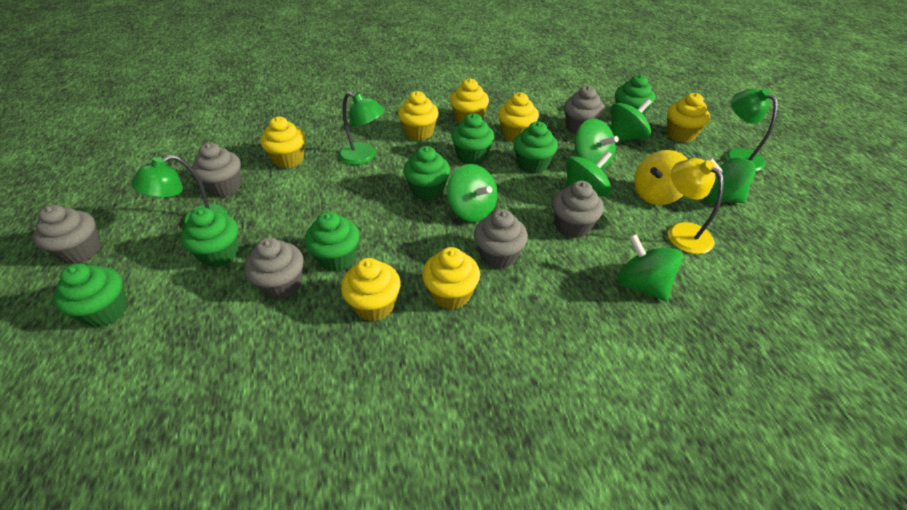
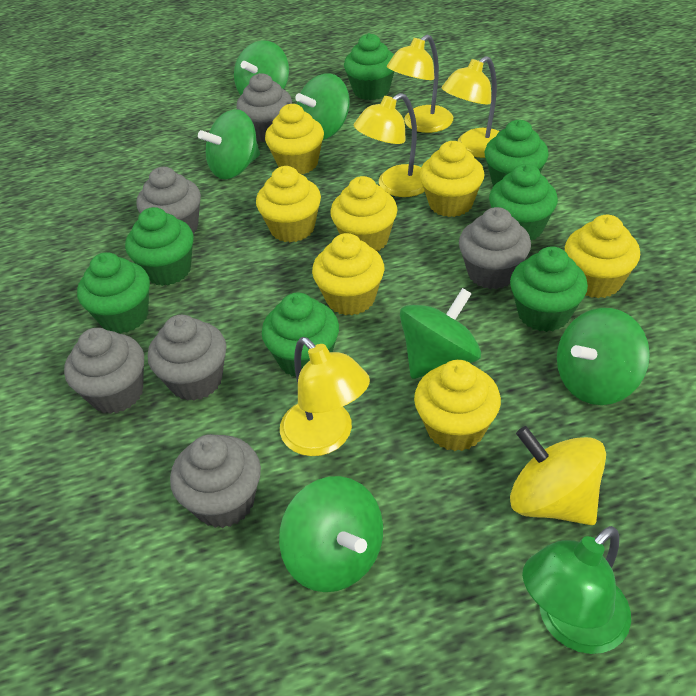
green lamp: 3 -> 1
yellow lamp: 1 -> 4

